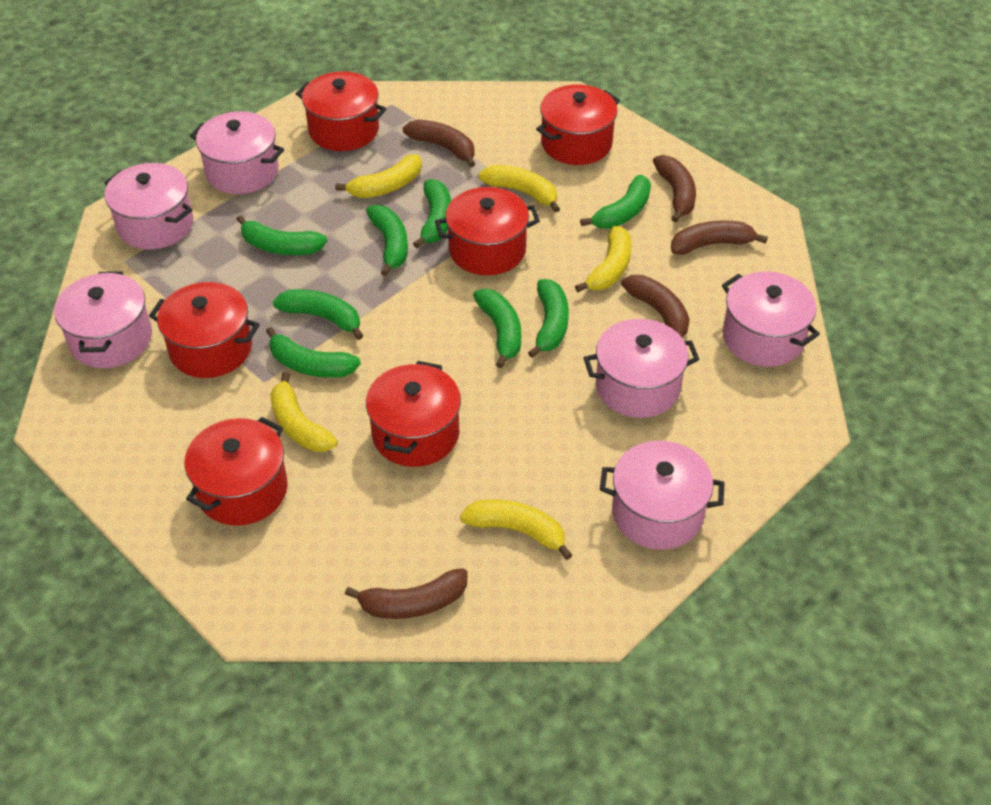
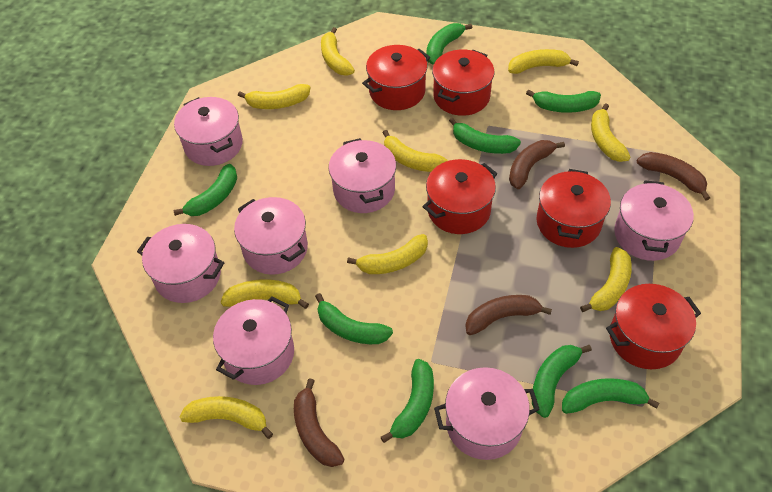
brown banana: 5 -> 4
pink pot: 6 -> 7
red pot: 6 -> 5
yellow banana: 5 -> 9

